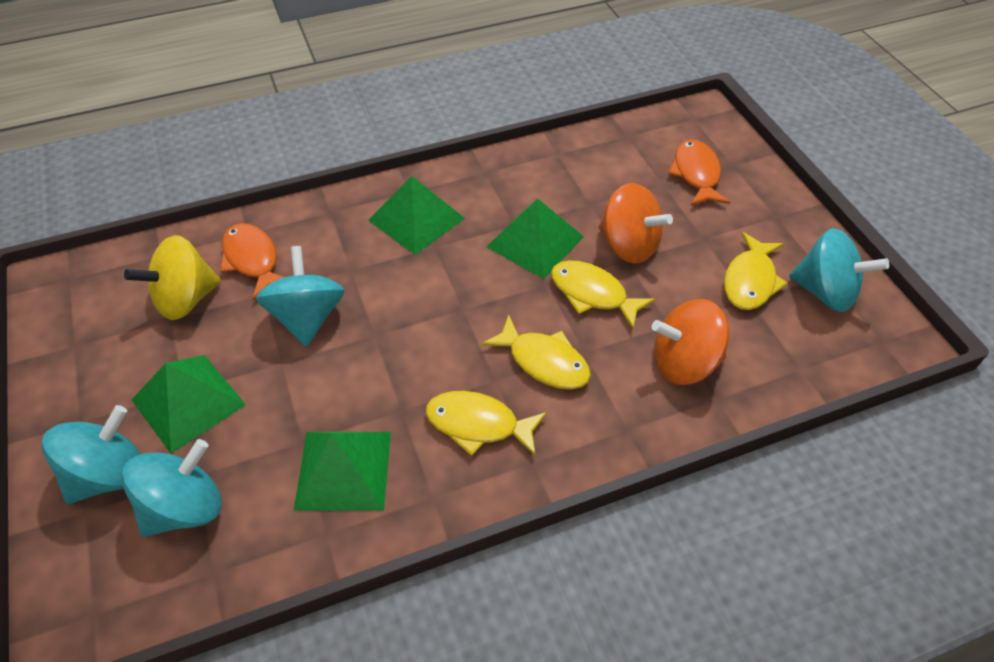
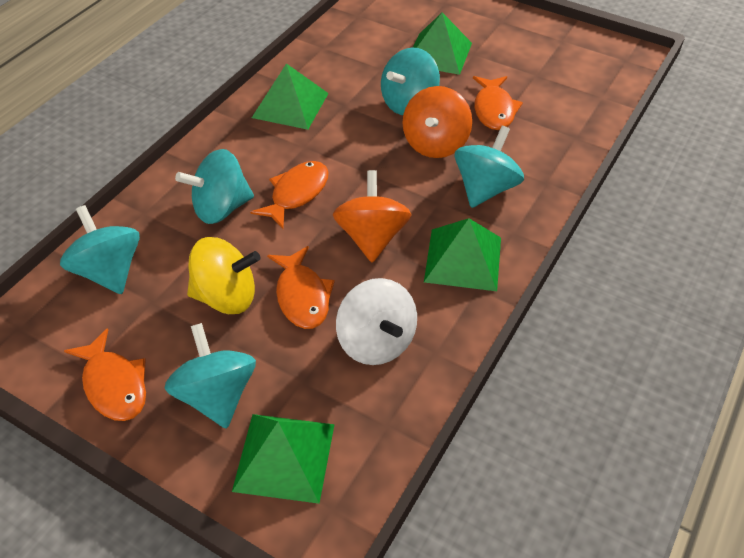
orange fish: 2 -> 4
turquoise spinning top: 4 -> 5
white spinning top: 0 -> 1
yellow fish: 4 -> 0

